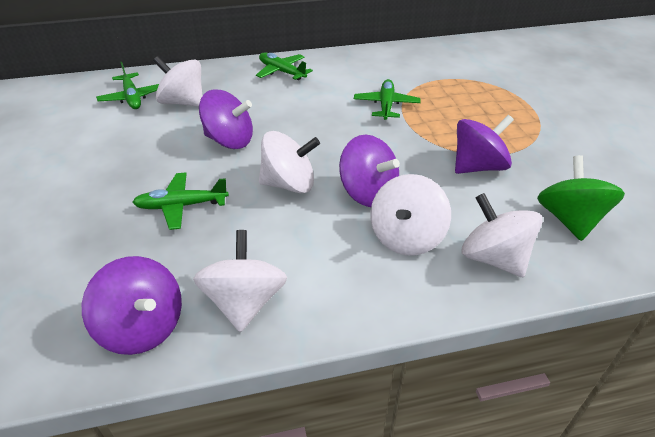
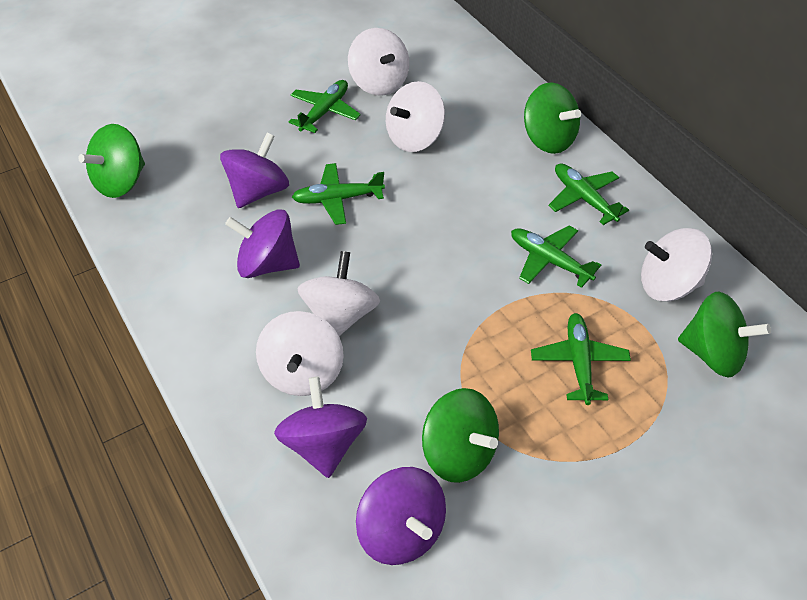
green plane: 4 -> 5
green spinning top: 1 -> 4

